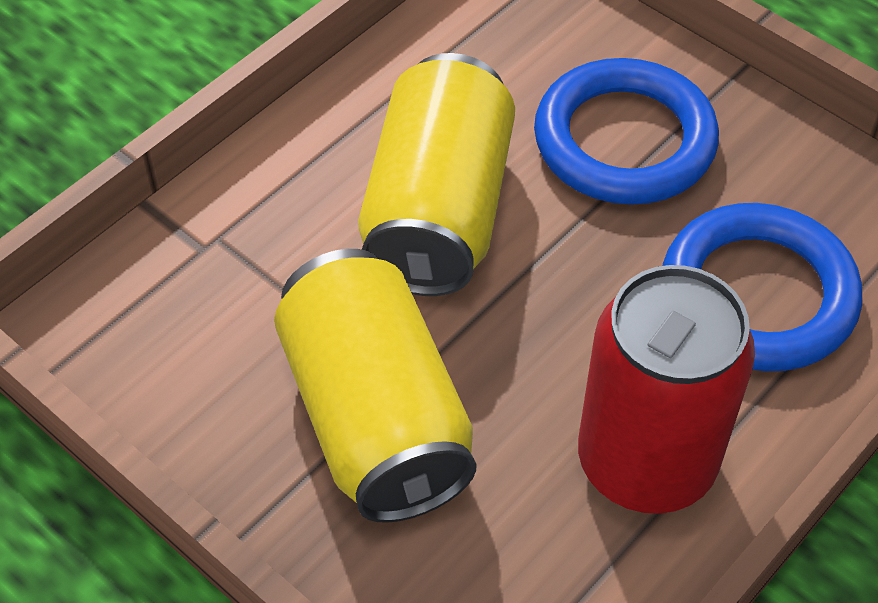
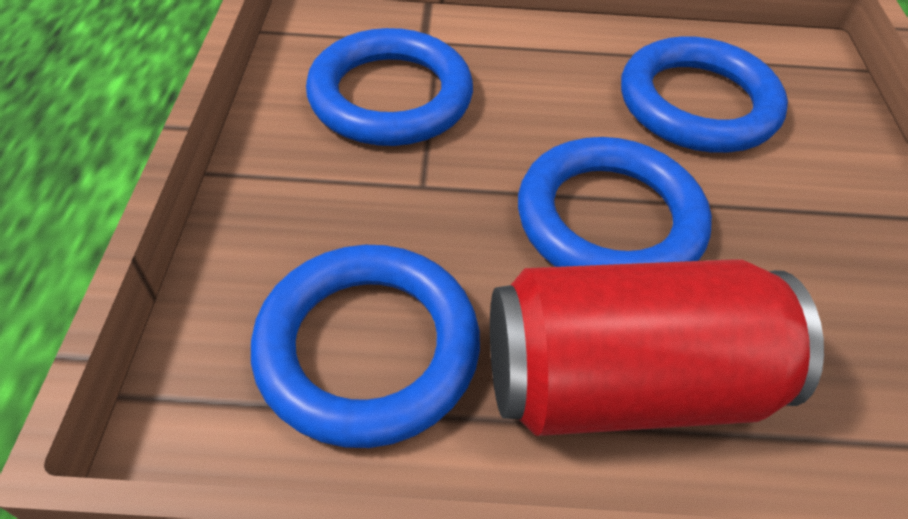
blue ring: 2 -> 4
yellow can: 2 -> 0

